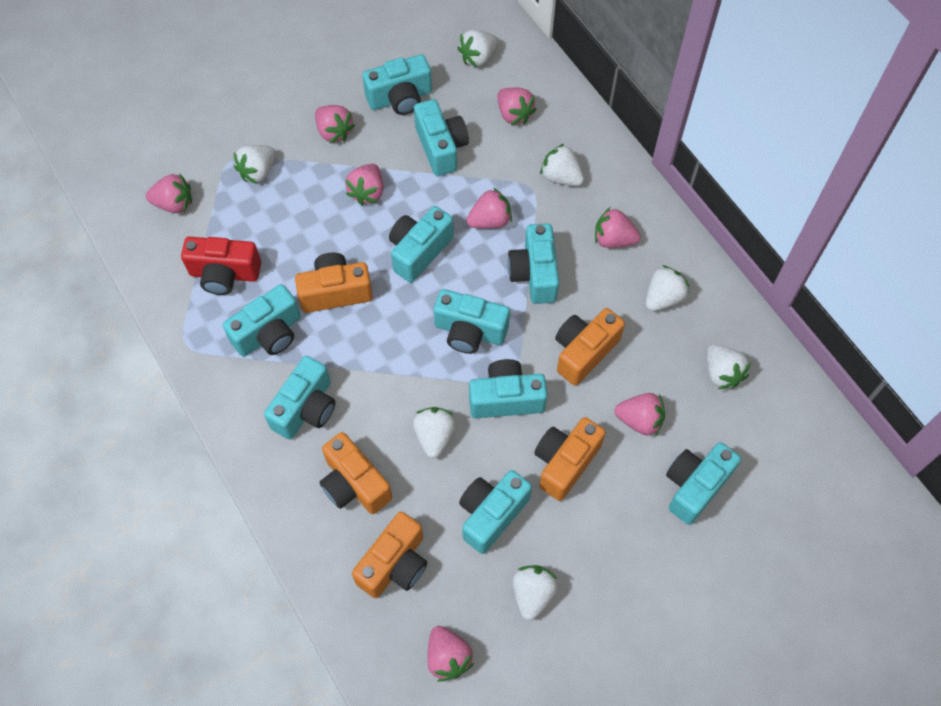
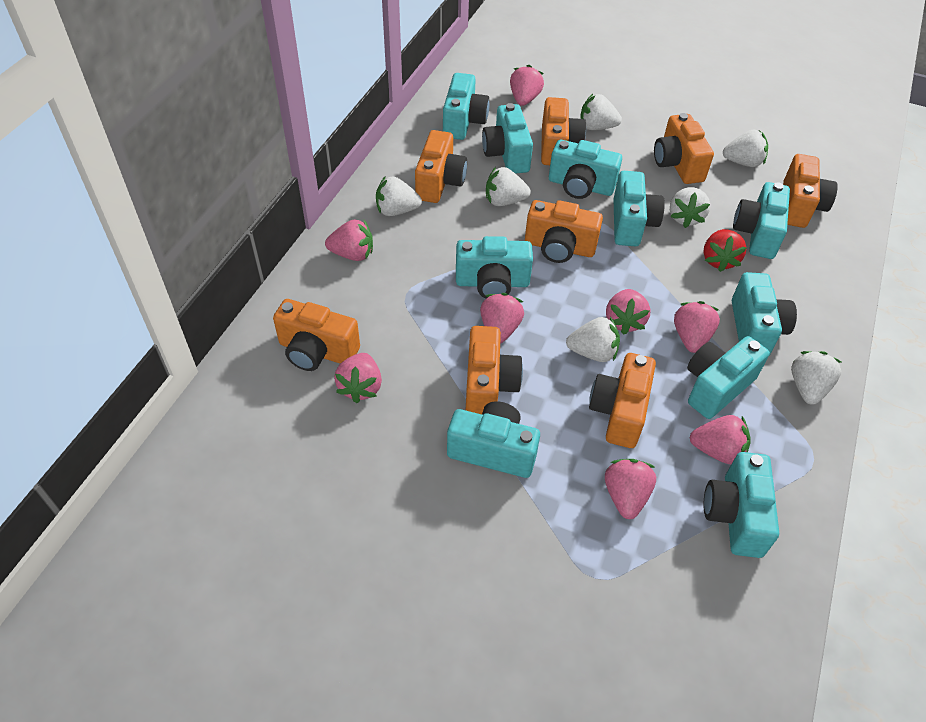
orange camera: 5 -> 8
red camera: 1 -> 0
red strawberry: 0 -> 1

